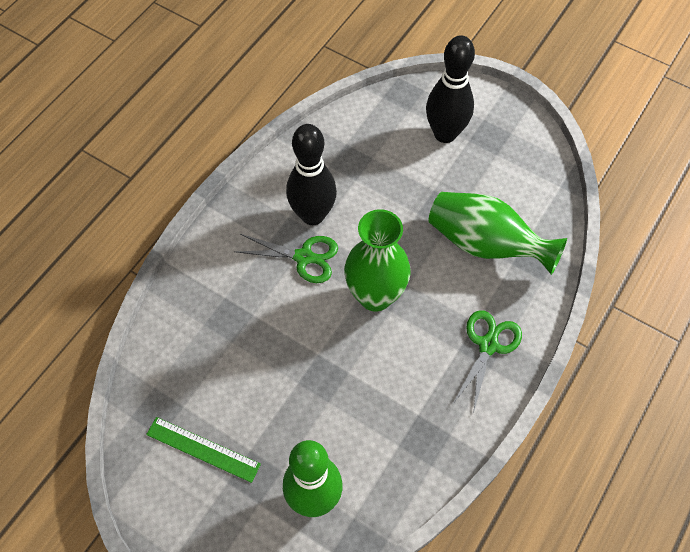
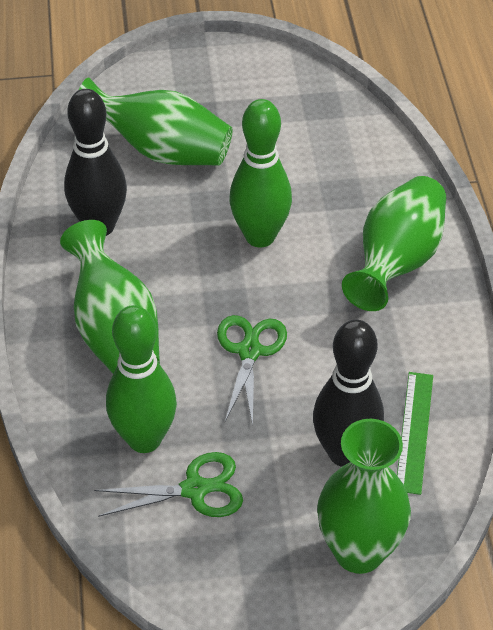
green bowling pin: 1 -> 2
green vase: 2 -> 4

